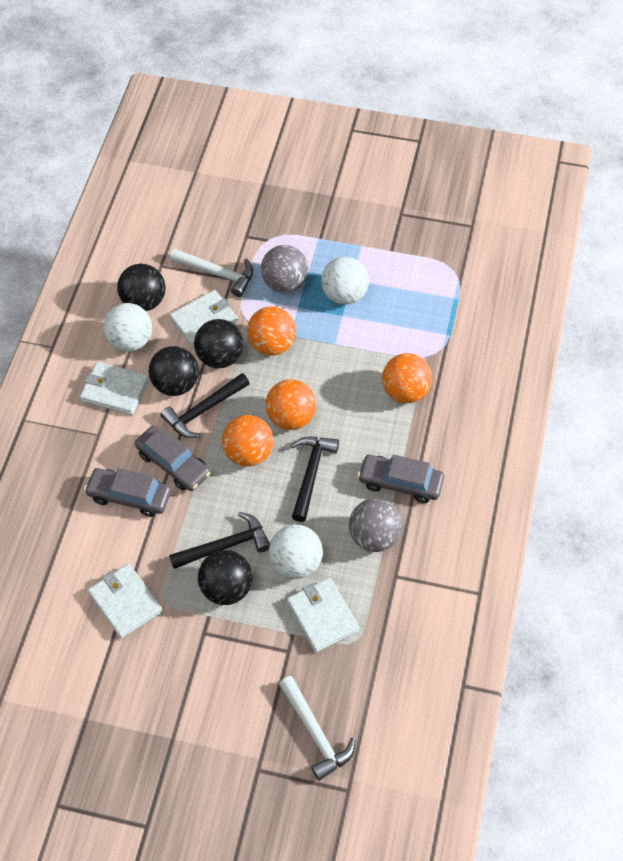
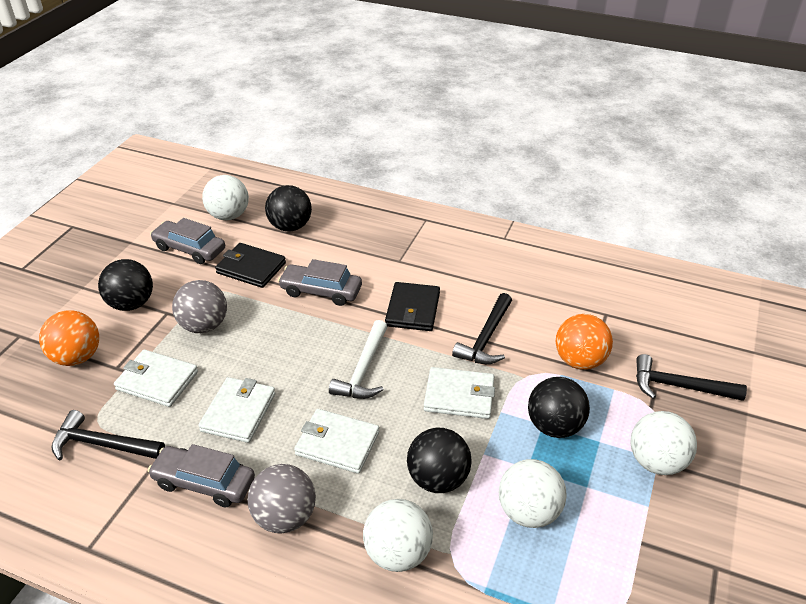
black wallet: 0 -> 2
orange ball: 4 -> 2
white ball: 3 -> 4
white hammer: 2 -> 1

